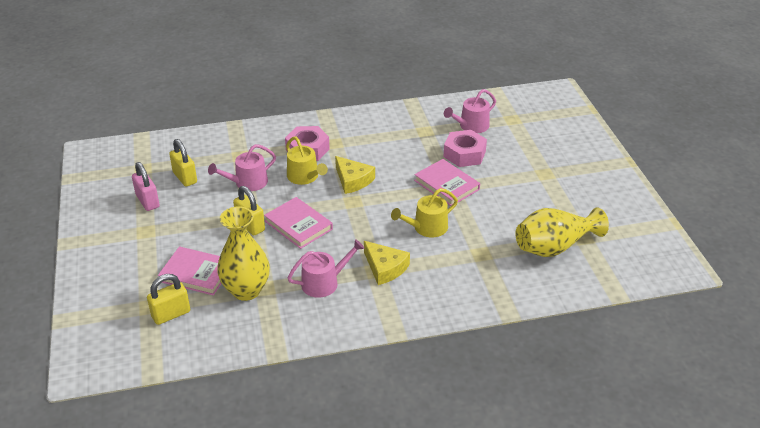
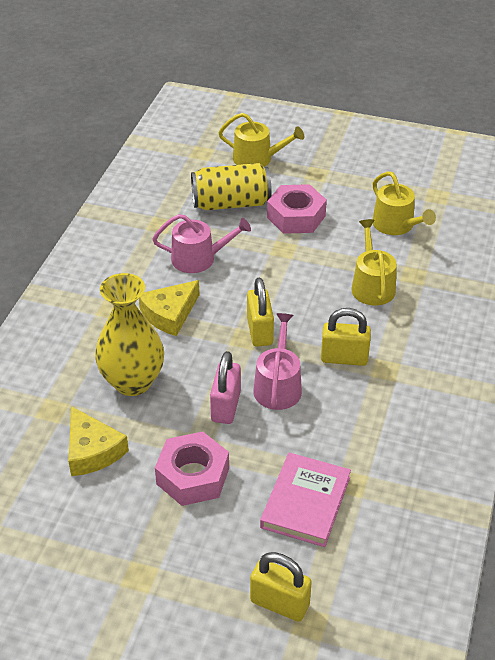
pink book: 3 -> 1
pink watering can: 3 -> 2
yellow can: 0 -> 1
yellow vase: 2 -> 1
yellow watering can: 2 -> 3

